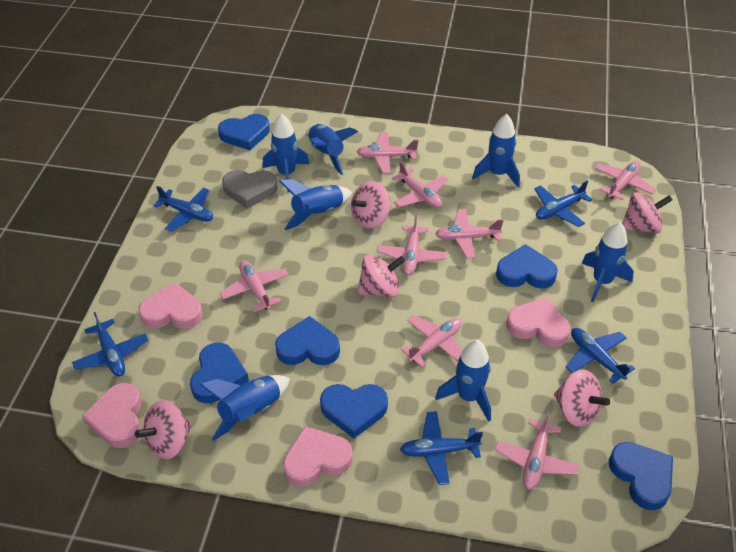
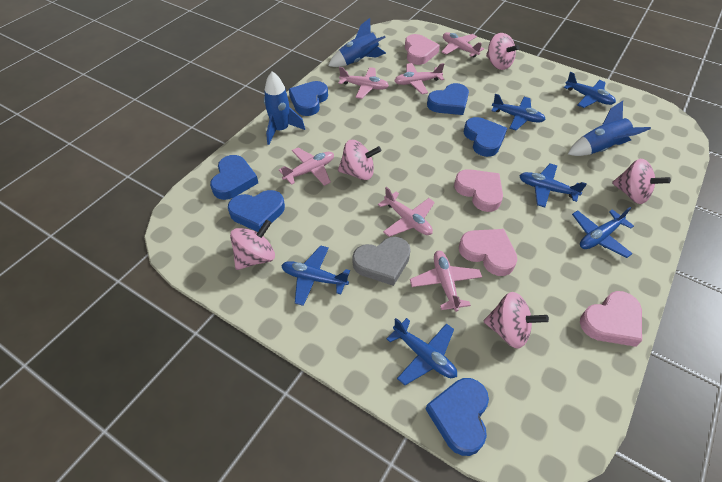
blue plane: 5 -> 6
blue rocket: 7 -> 3
pink plane: 8 -> 6

